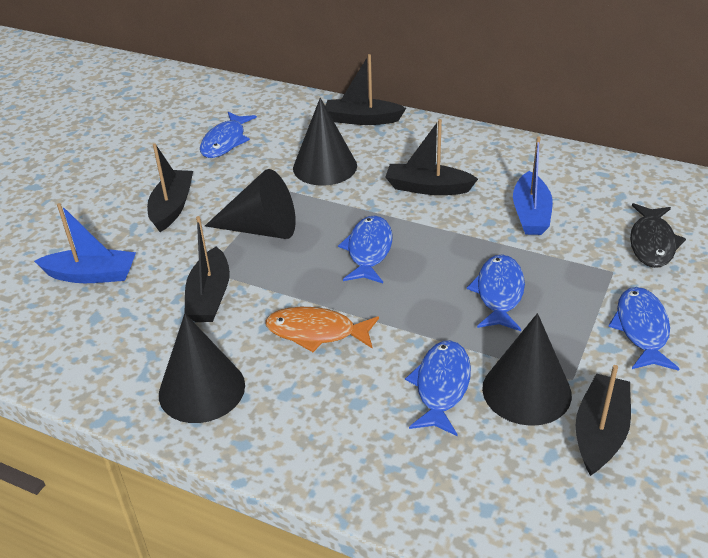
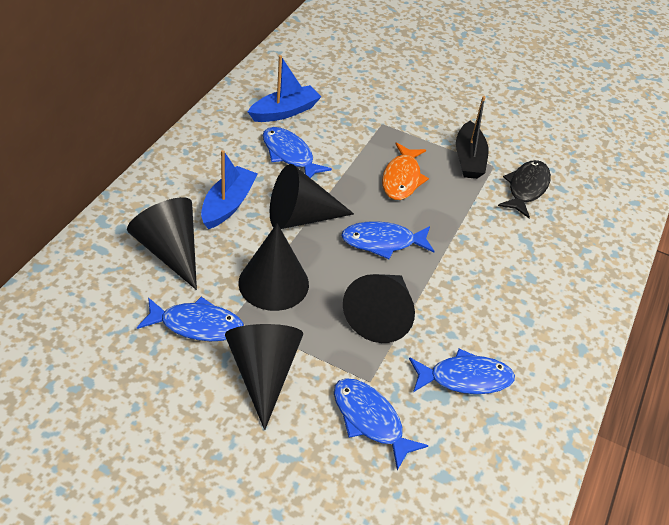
black boat: 5 -> 1
black cone: 4 -> 5

